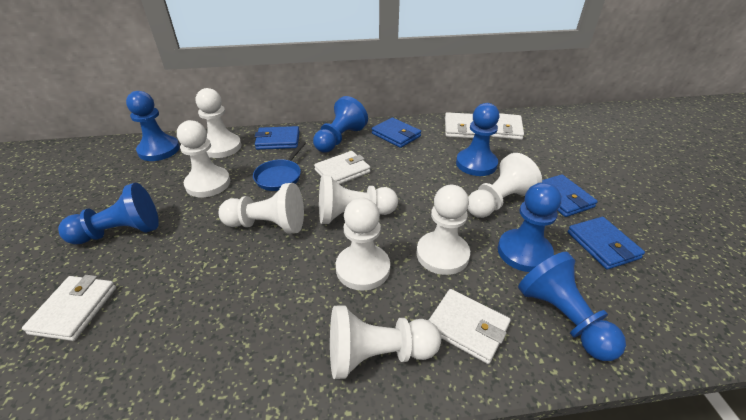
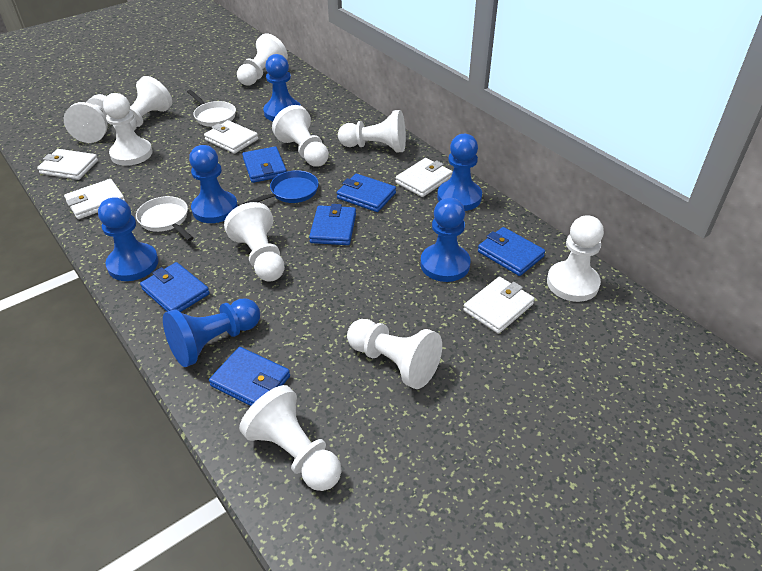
blue wallet: 4 -> 6
white pan: 0 -> 2
white pawn: 8 -> 10

